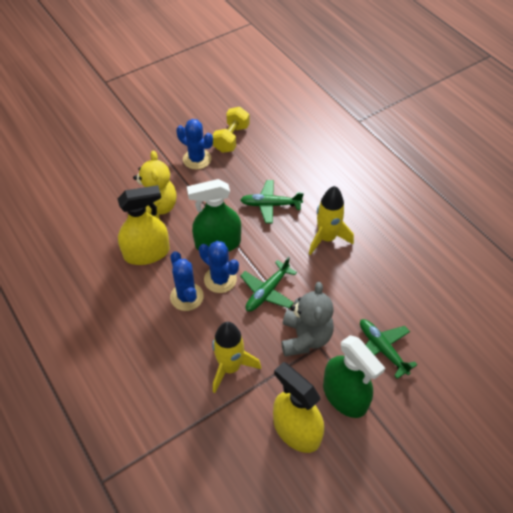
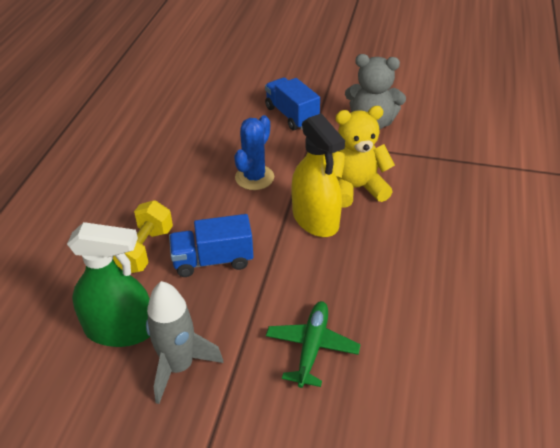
blue cactus: 3 -> 1
blue truck: 0 -> 2
green plane: 3 -> 1
green spray bottle: 2 -> 1
grey rocket: 0 -> 1
yellow rocket: 2 -> 0
yellow spray bottle: 2 -> 1

